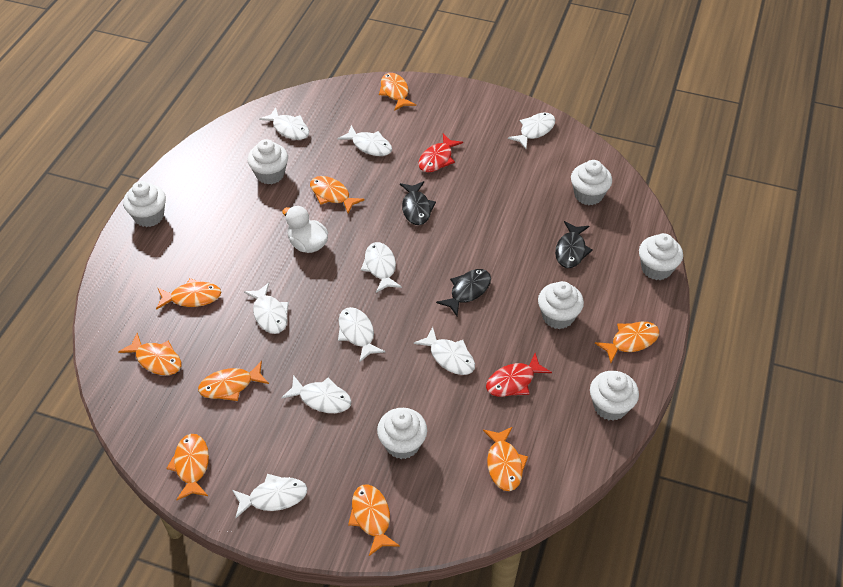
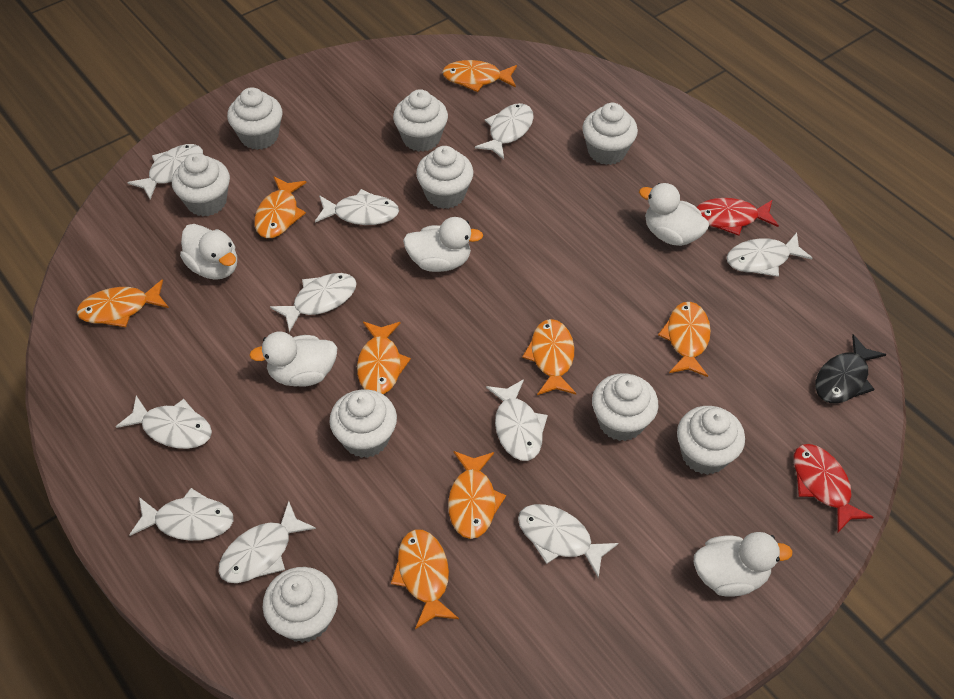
black fish: 3 -> 1
orange fish: 9 -> 8
white cupcake: 7 -> 9
white duck: 1 -> 5
white fish: 9 -> 10

